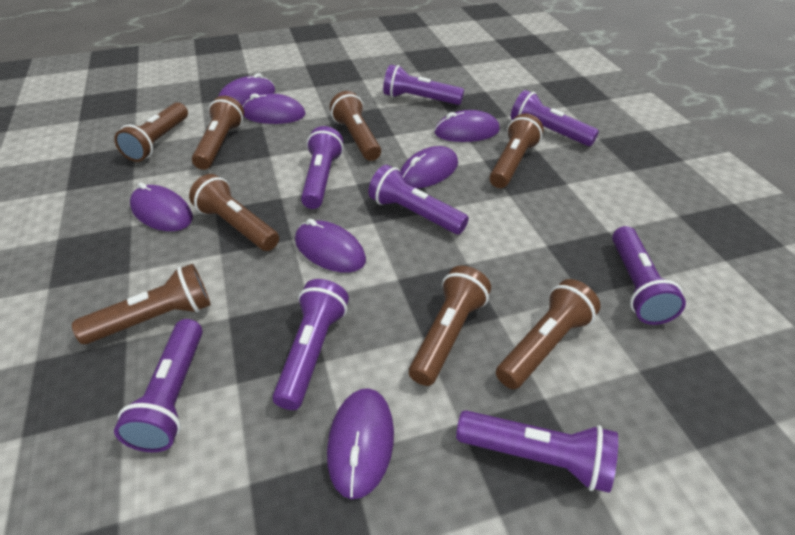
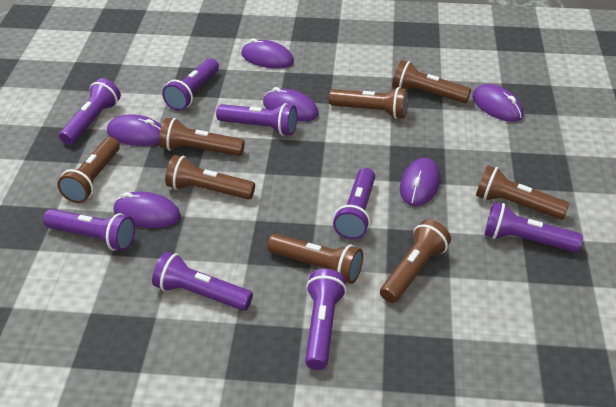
purple mouse: 7 -> 6

